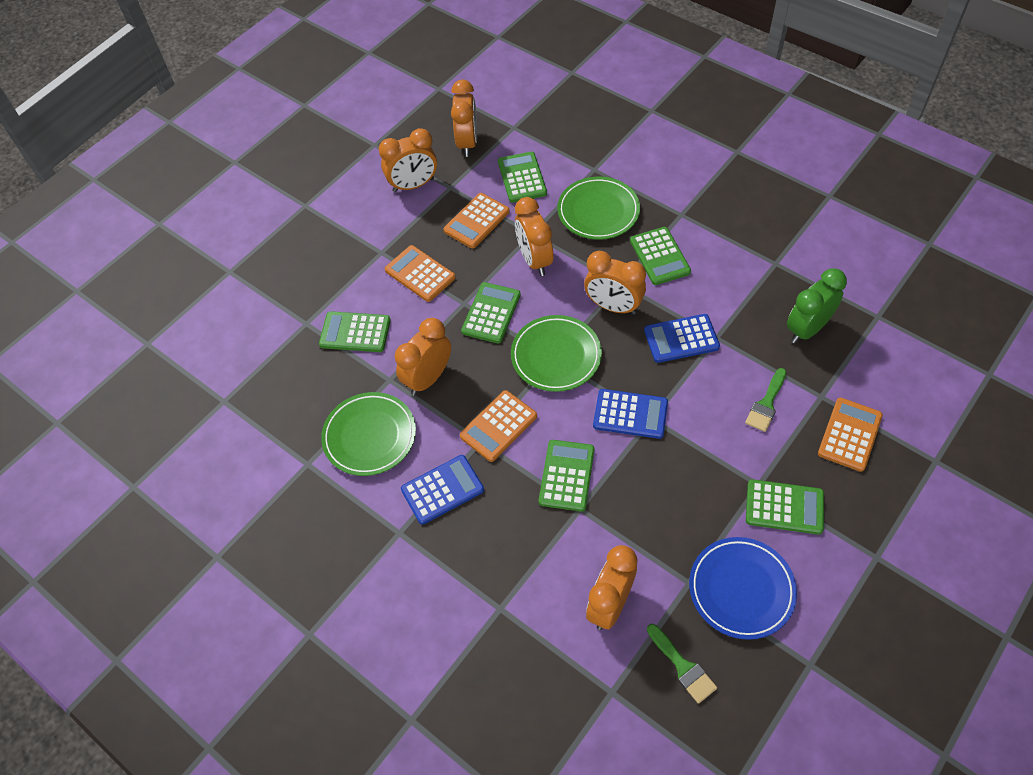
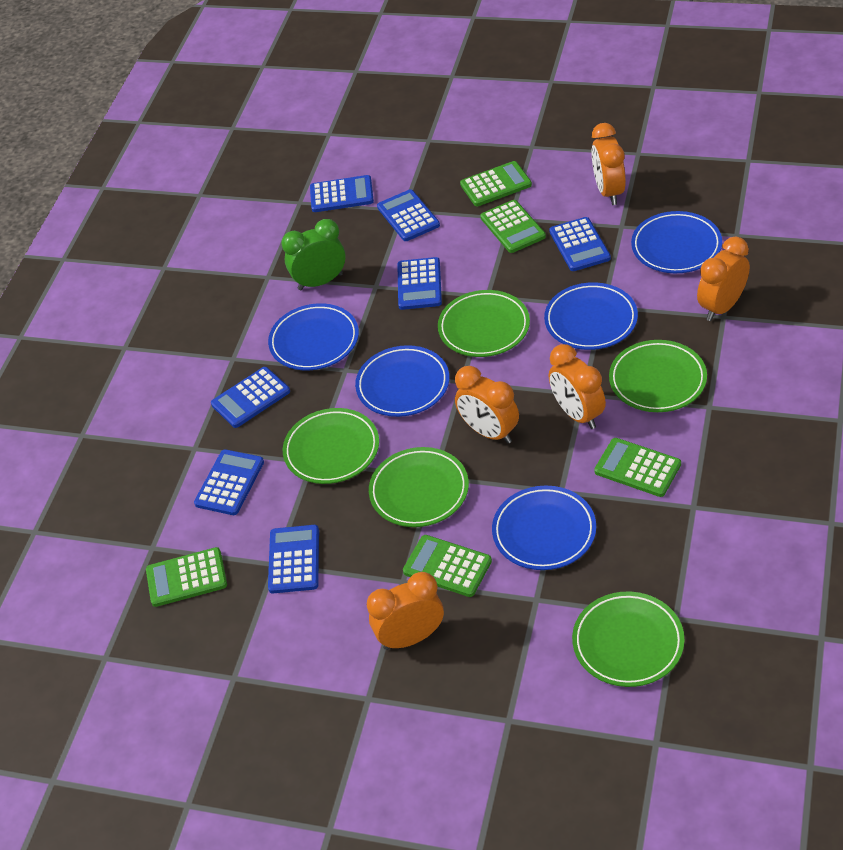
blue calculator: 3 -> 7
blue plate: 1 -> 5
green brush: 2 -> 0
green calculator: 6 -> 5
green plate: 3 -> 5
orange calculator: 4 -> 0
orange clock: 6 -> 5

